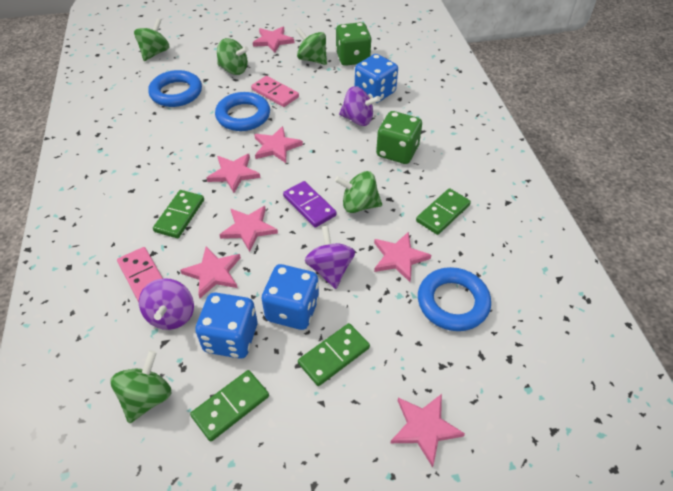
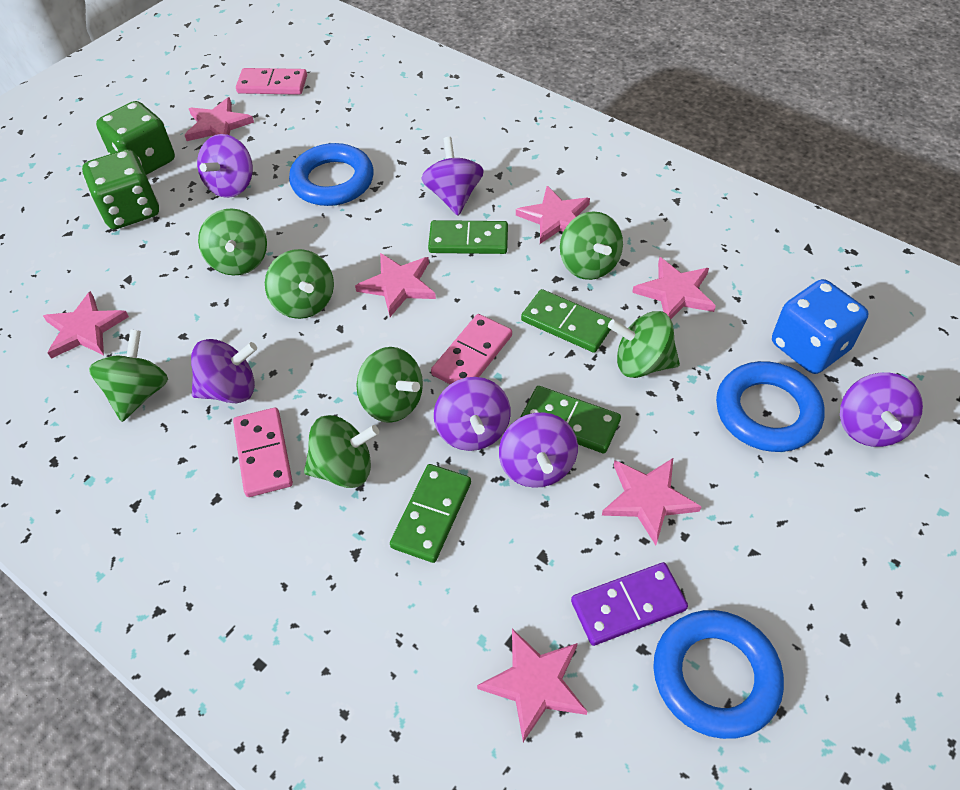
blue dice: 3 -> 1
green spinning top: 5 -> 7
pink domino: 2 -> 3
purple spinning top: 3 -> 6

